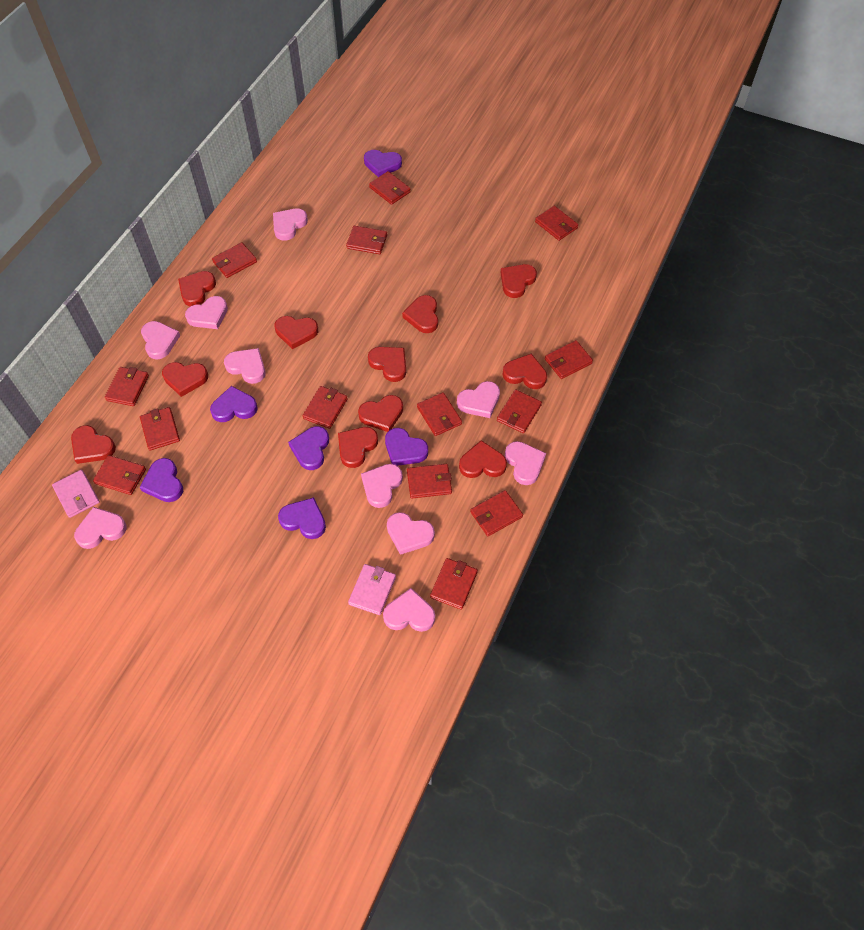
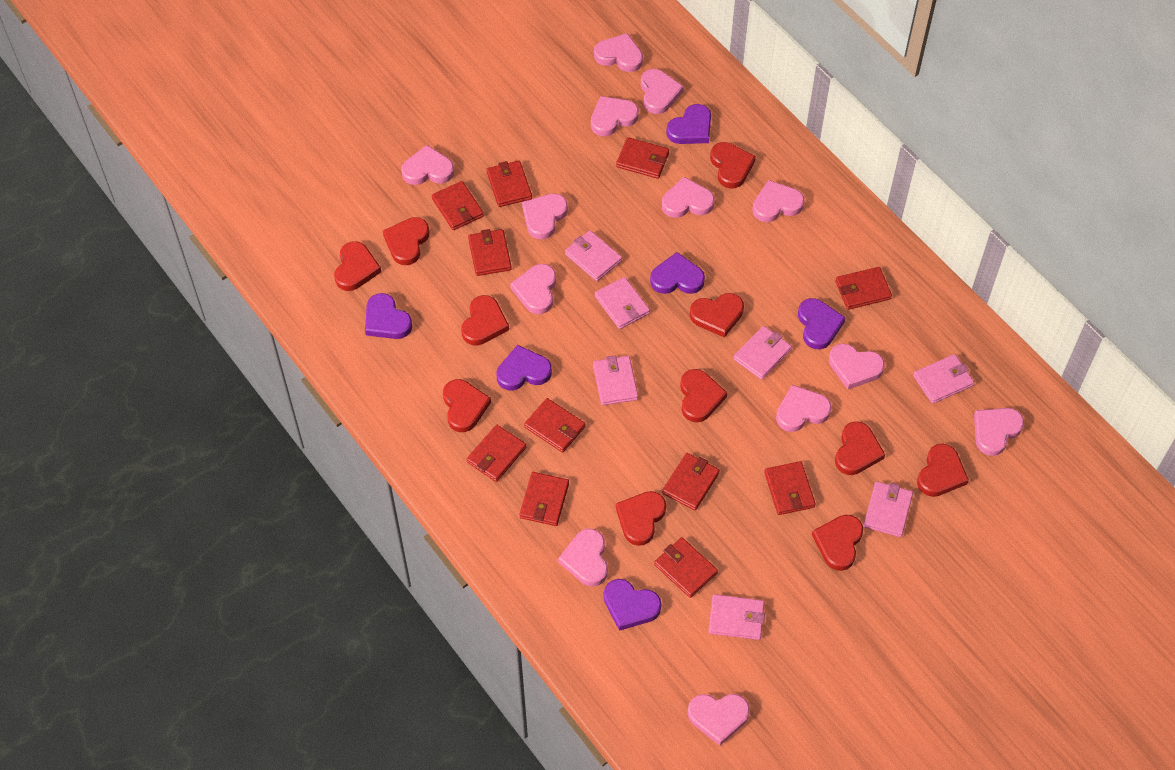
pink heart: 10 -> 13
pink wallet: 2 -> 7
red wallet: 14 -> 11

